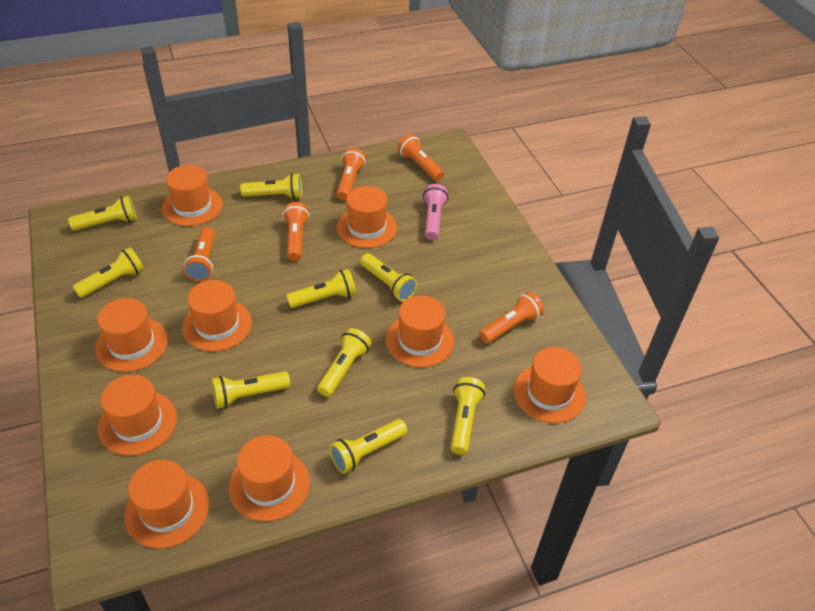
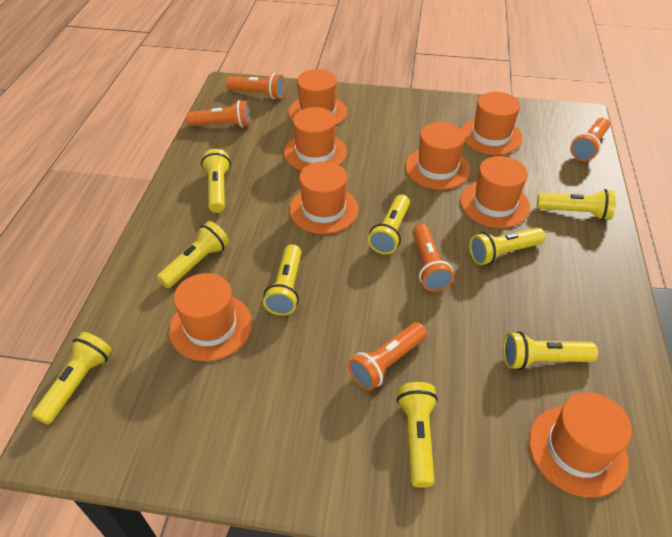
orange hat: 9 -> 8
pink flashlight: 1 -> 0

